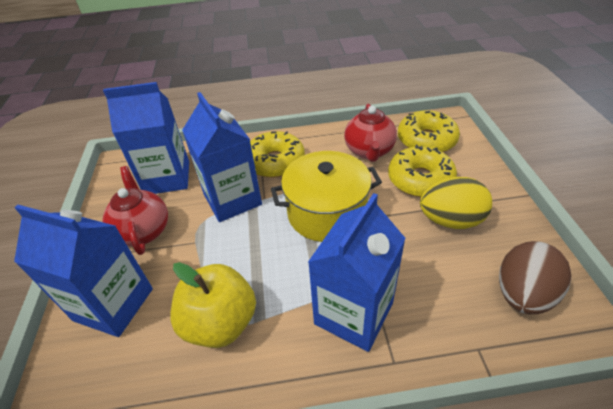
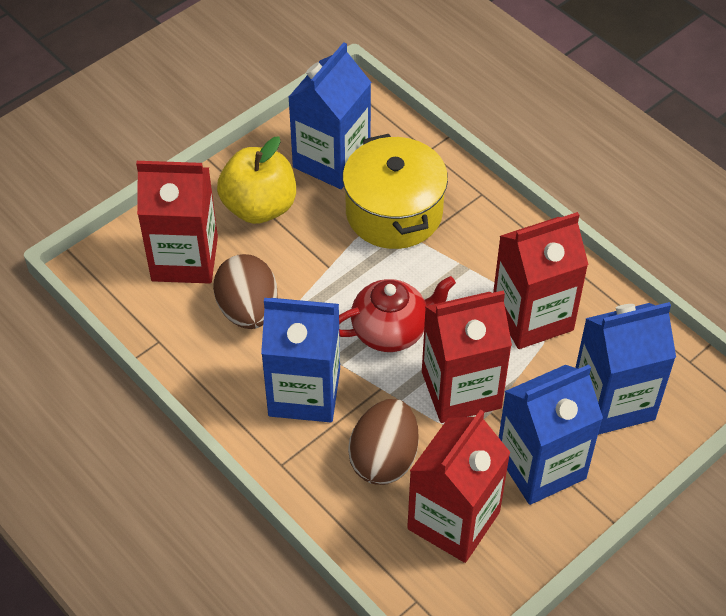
brown egg: 1 -> 2
red carton: 0 -> 4
red teapot: 2 -> 1
yellow donut: 3 -> 0
yellow egg: 1 -> 0

